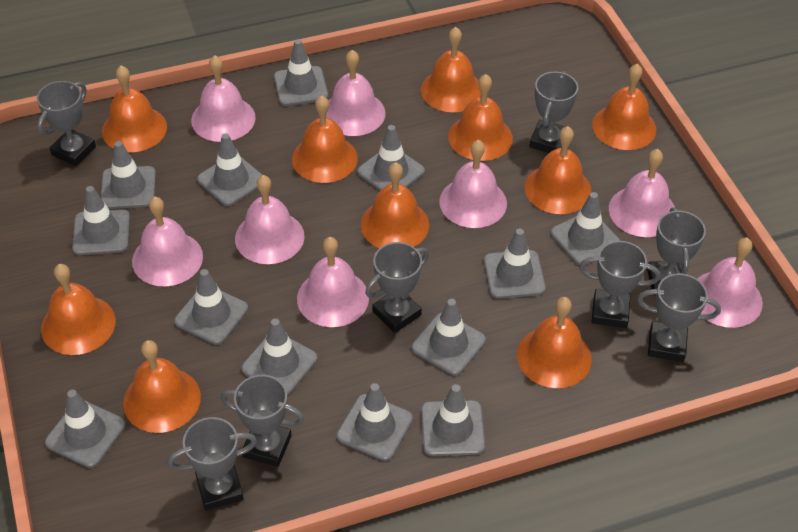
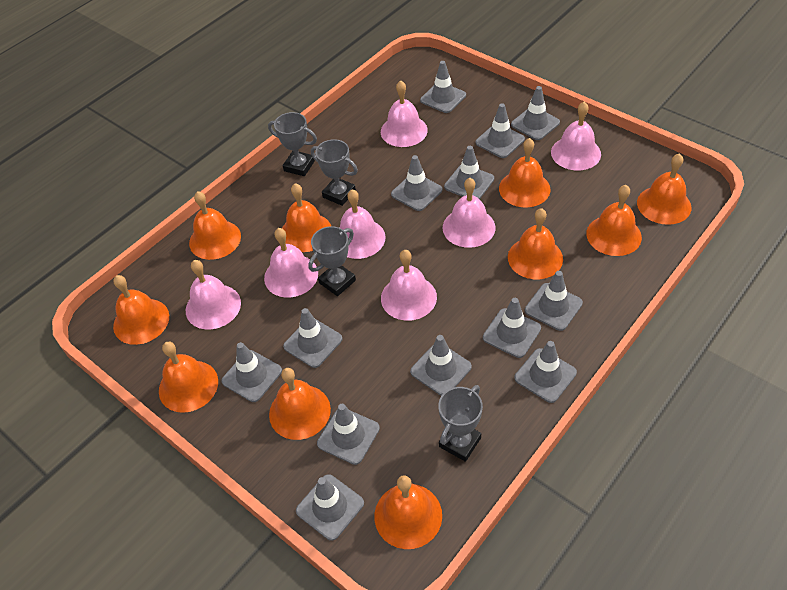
grey trophy: 8 -> 4
pink bell: 8 -> 7

